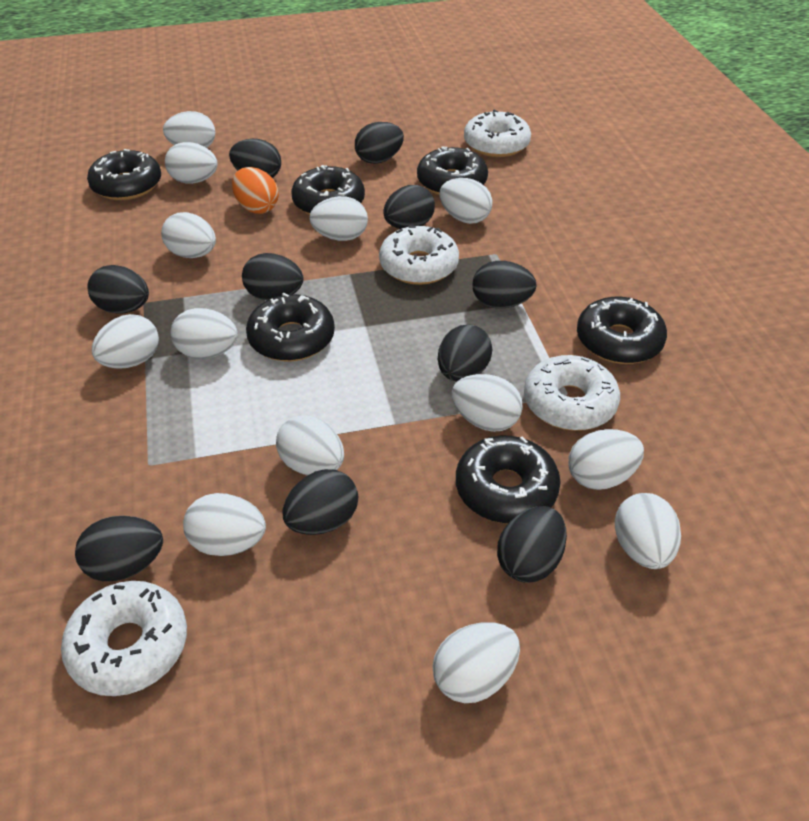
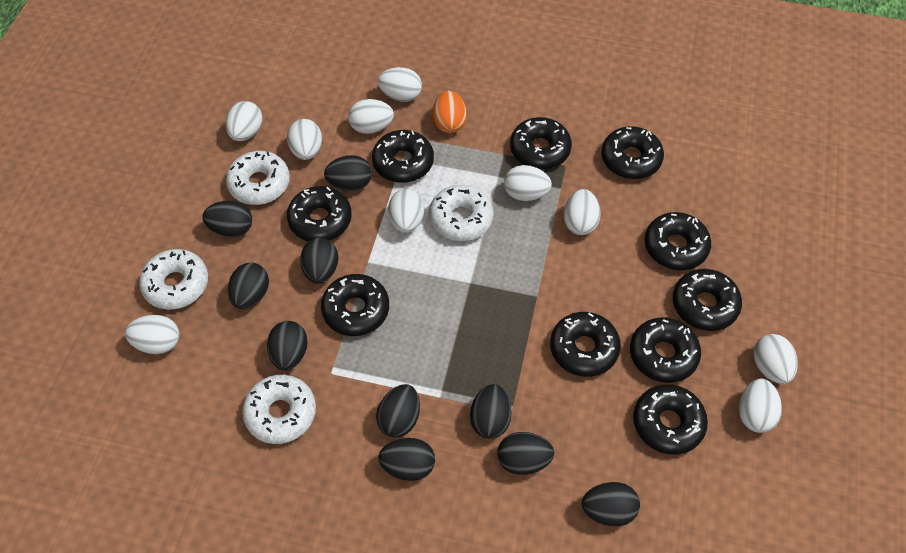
black donut: 6 -> 10
white egg: 13 -> 10

